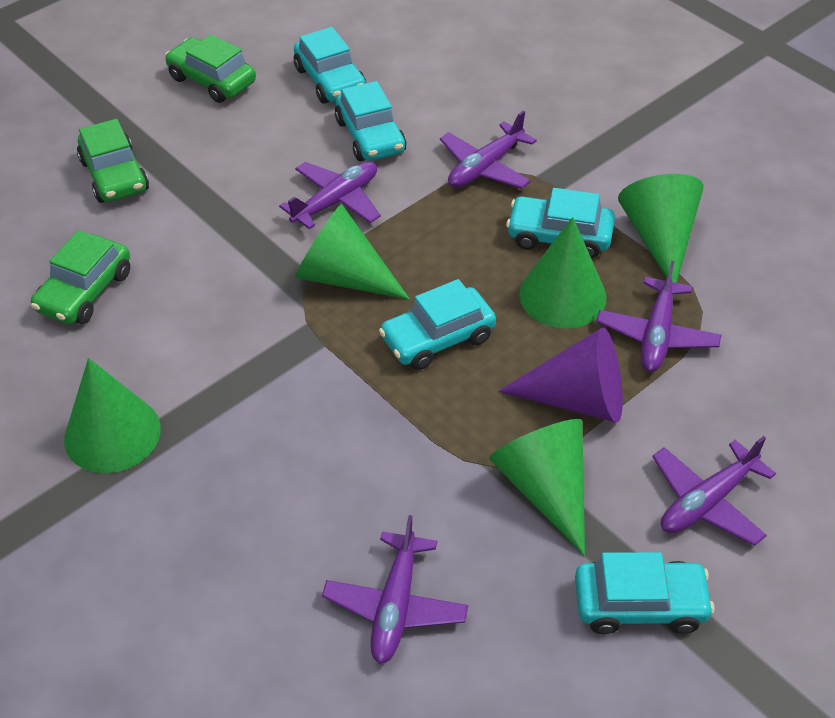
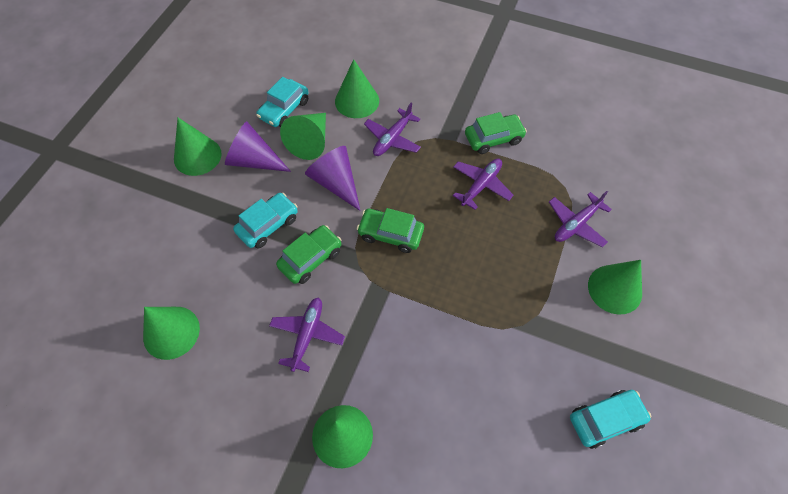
green cone: 5 -> 6
purple cone: 1 -> 2
purple plane: 5 -> 4
turquoise car: 5 -> 3

